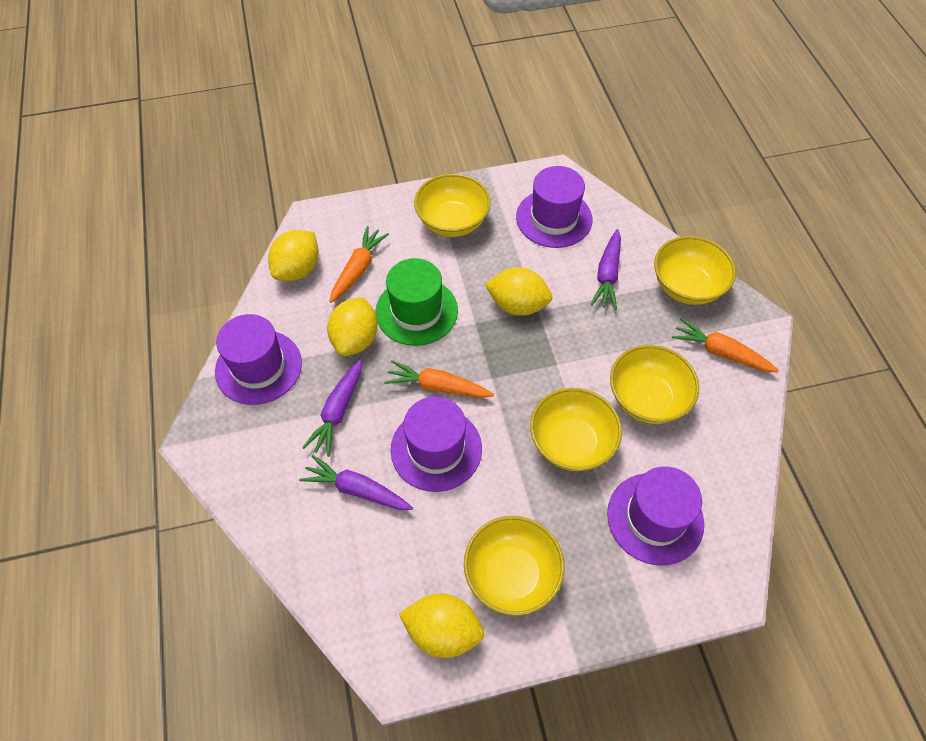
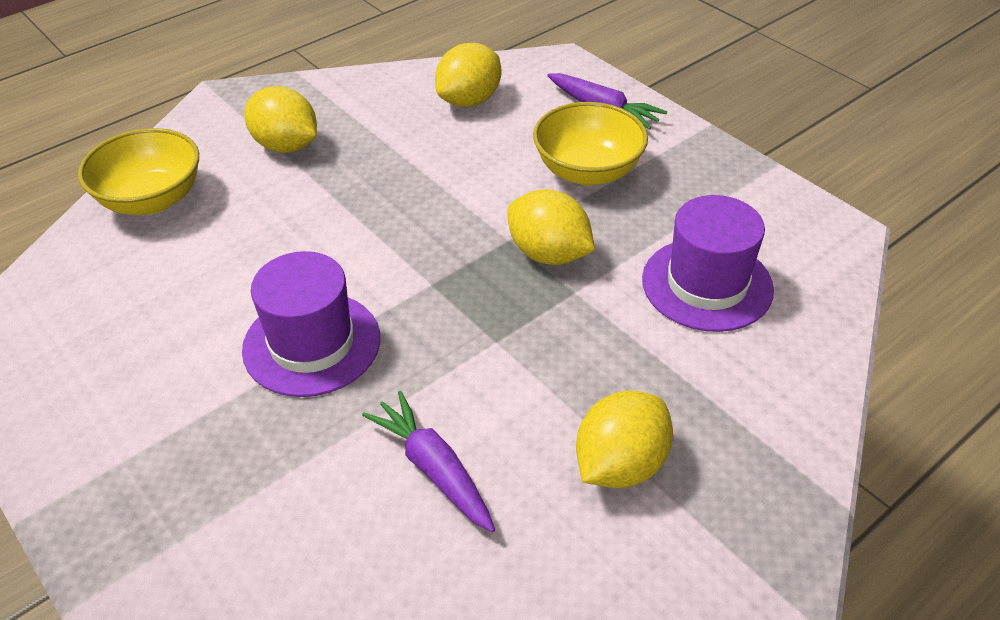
green hat: 1 -> 0
orange carrot: 3 -> 0
purple carrot: 3 -> 2
purple hat: 4 -> 2
yellow bowl: 5 -> 2

